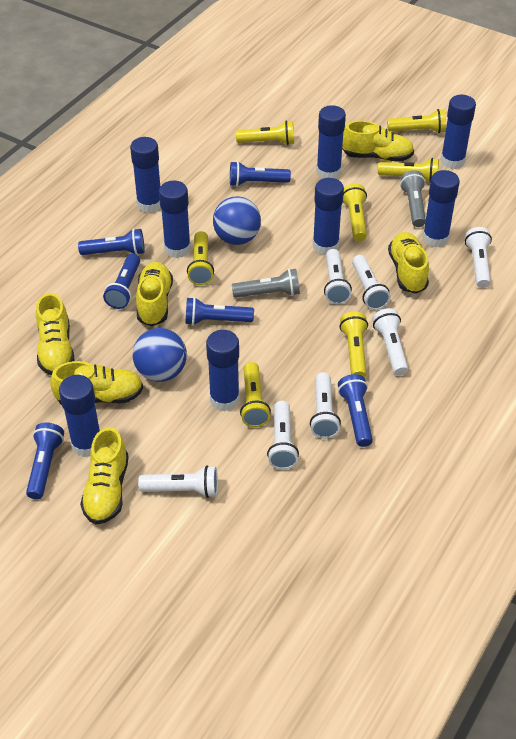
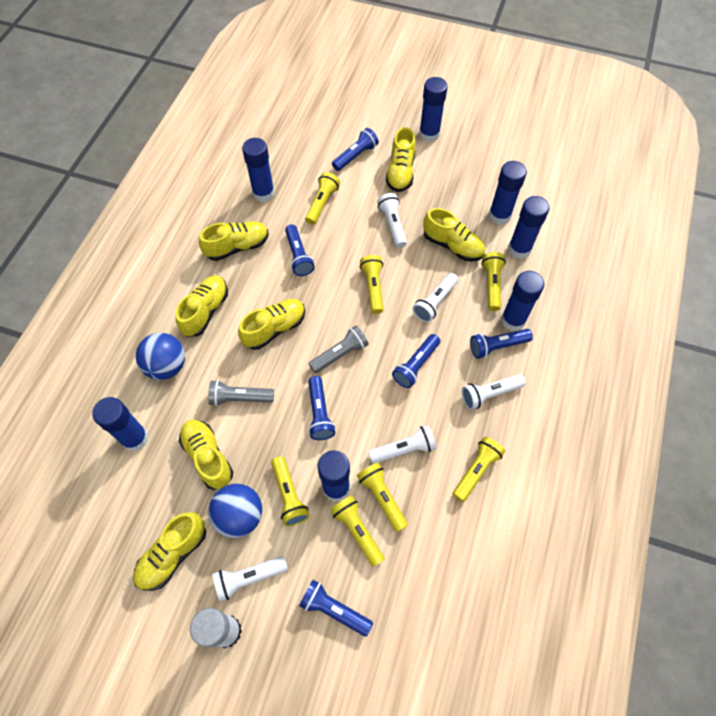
blue glue stick: 8 -> 7
white flashlight: 7 -> 5
white glue stick: 0 -> 1
yellow shoe: 6 -> 7

